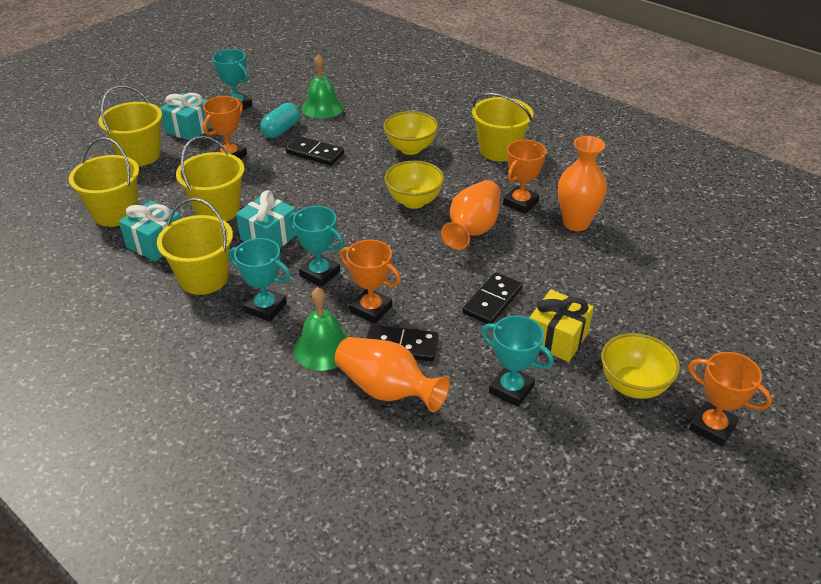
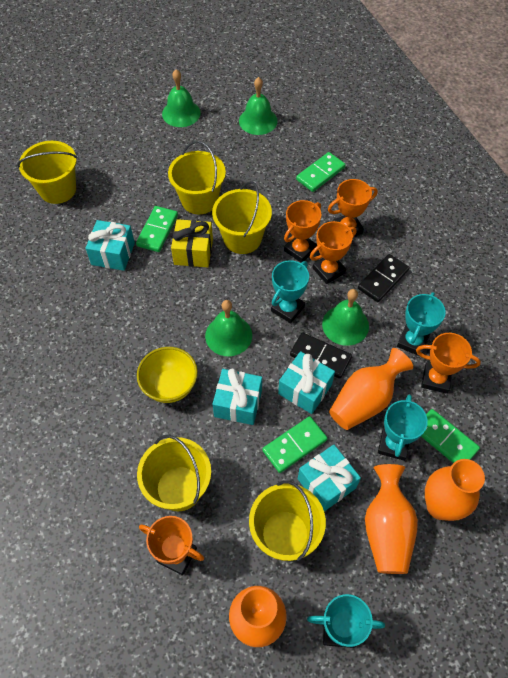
black domino: 3 -> 2
green bell: 2 -> 4
green domino: 0 -> 4
orange trophy: 4 -> 5
orange vase: 3 -> 4
turquoise capsule: 1 -> 0
turquoise gift: 3 -> 4
yellow bowl: 3 -> 1

